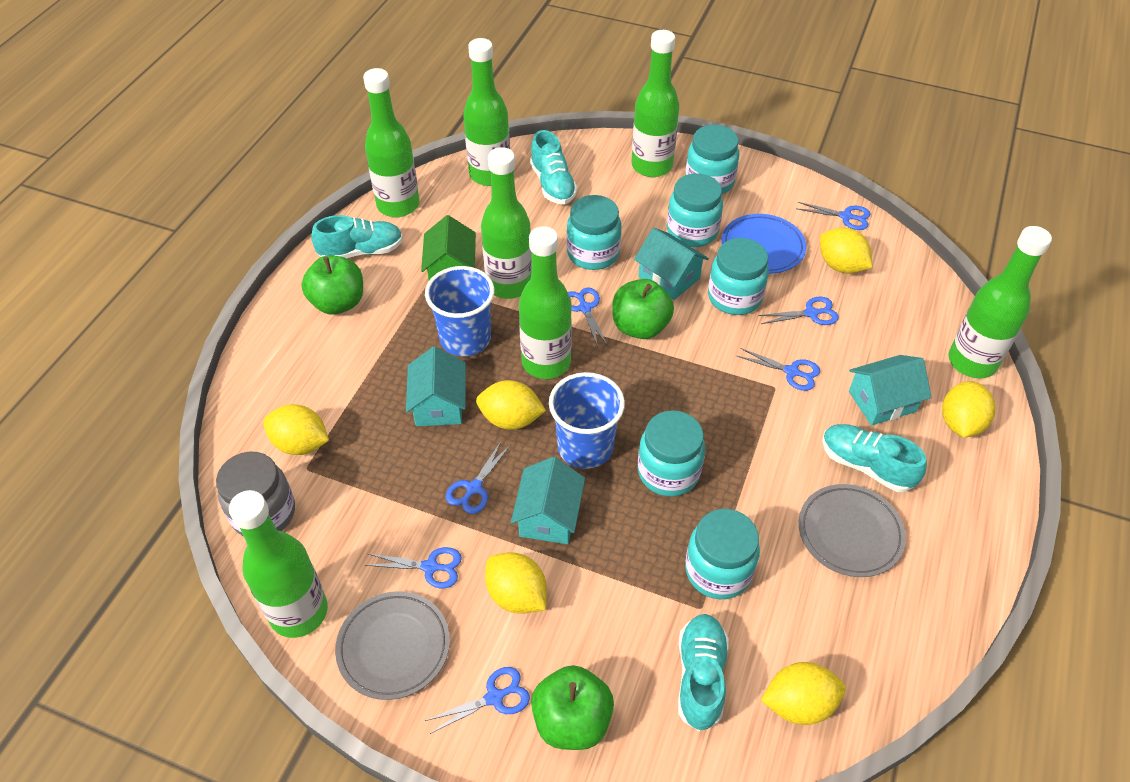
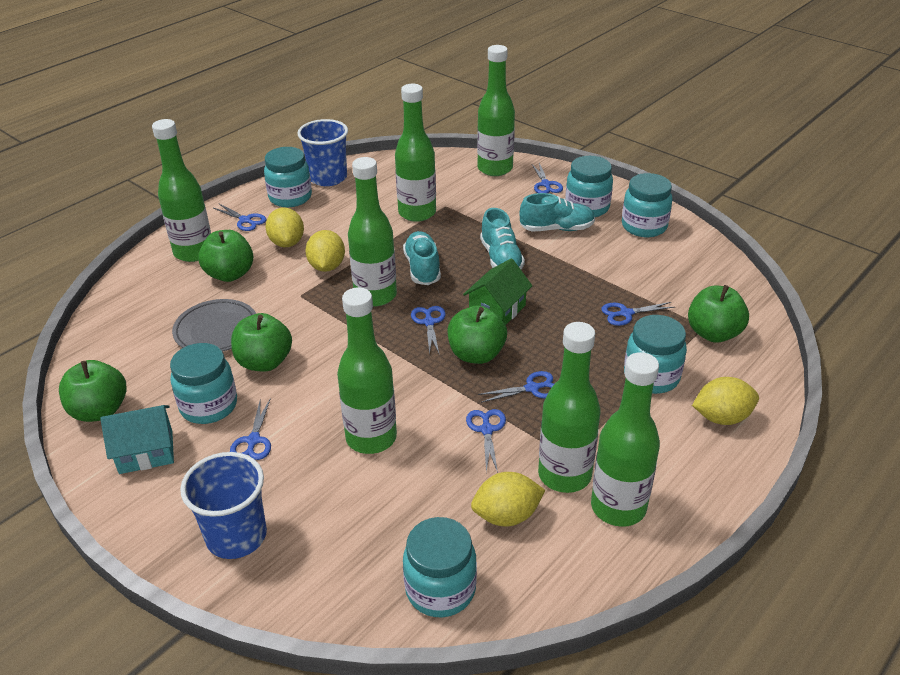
blue plate: 1 -> 0
green apple: 3 -> 5
grey jar: 1 -> 0
grey plate: 2 -> 1
turquoise house: 4 -> 1
turquoise shoe: 4 -> 3
yellow lemon: 6 -> 4

